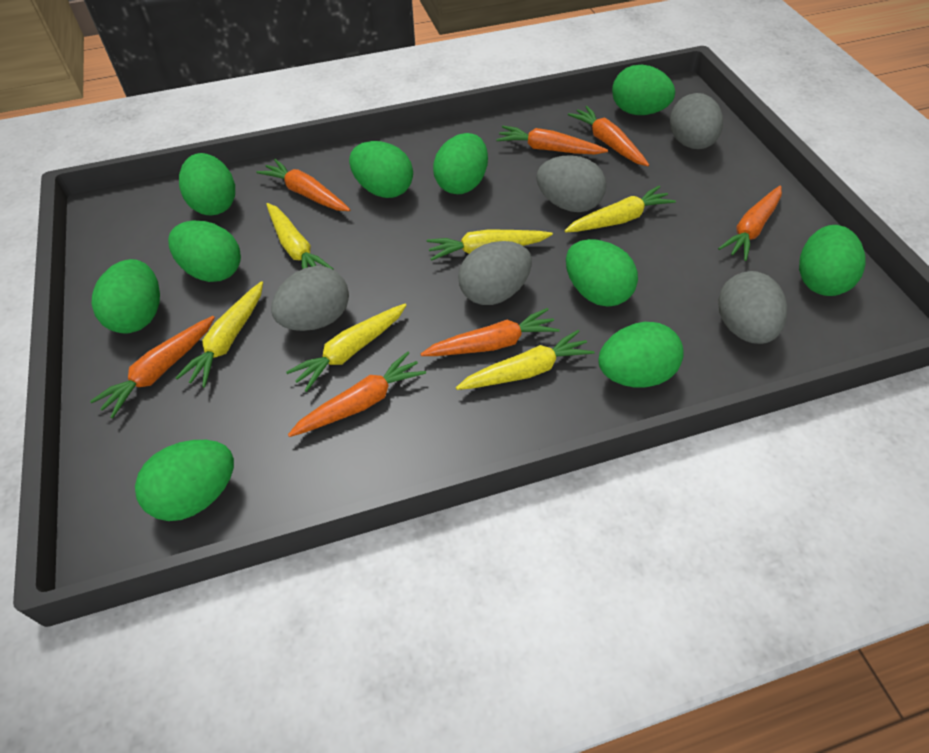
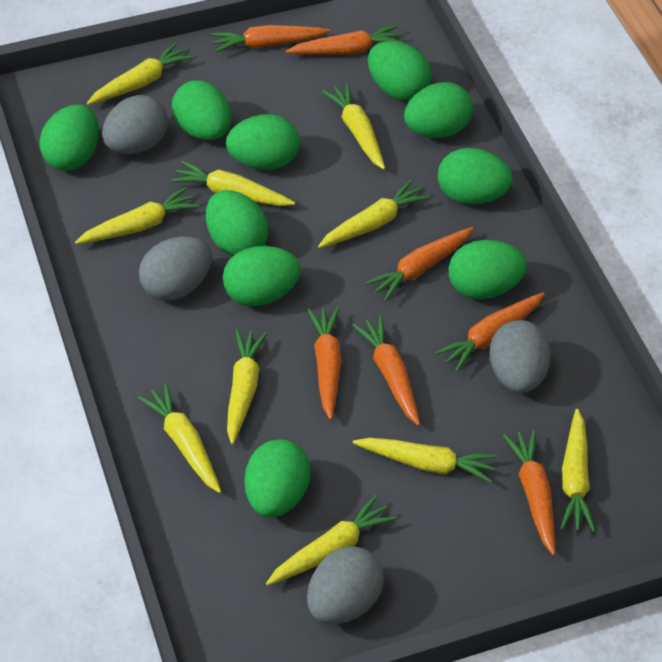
grey egg: 5 -> 4
yellow carrot: 6 -> 10

